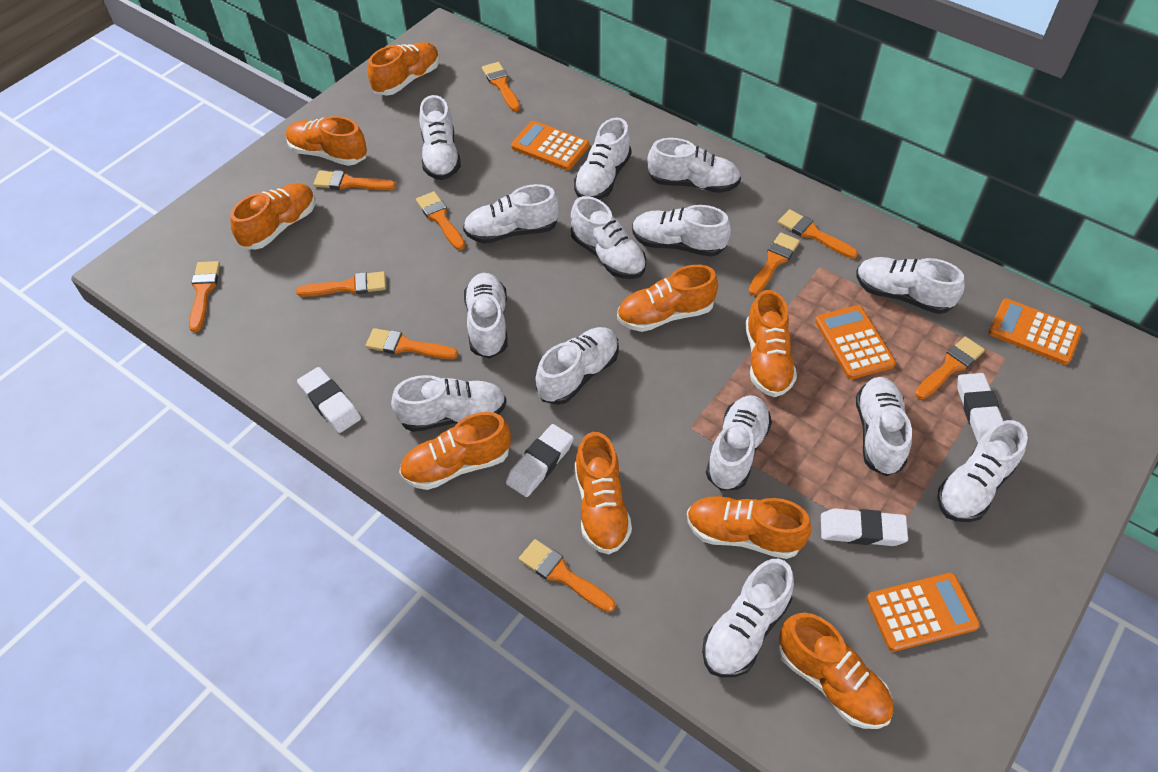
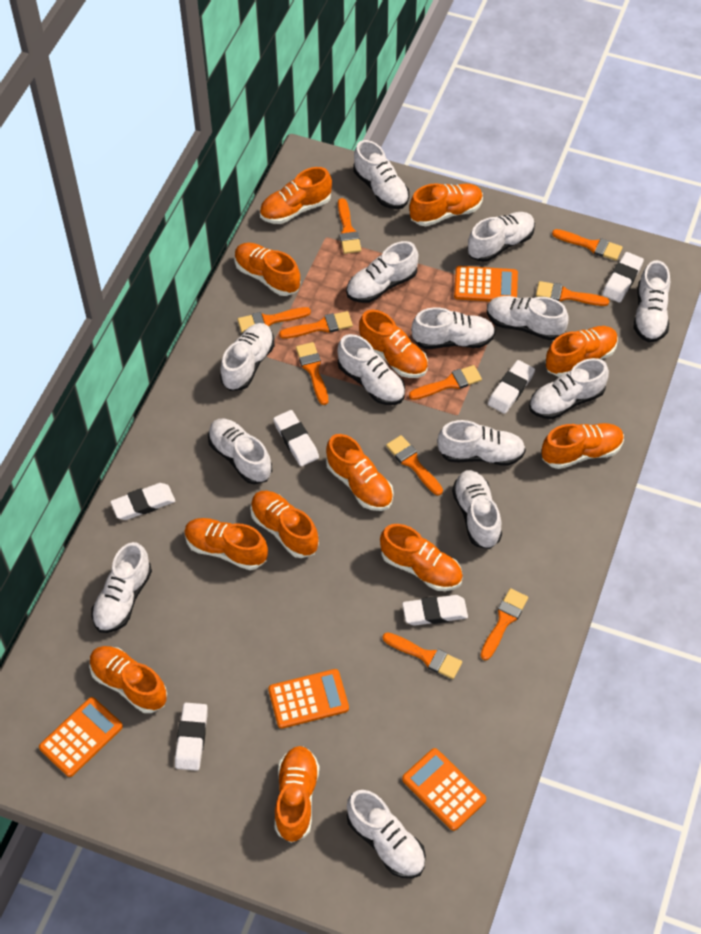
orange shoe: 9 -> 12
white eraser: 4 -> 6

